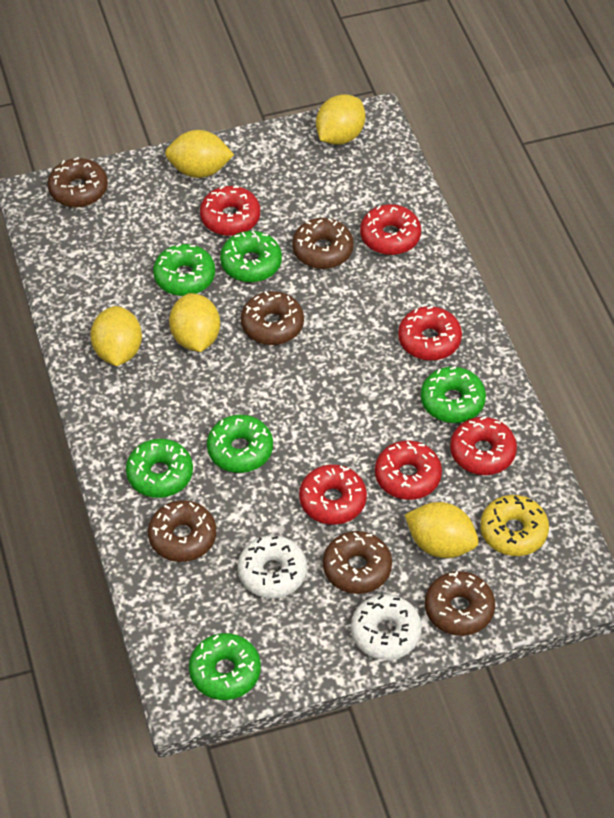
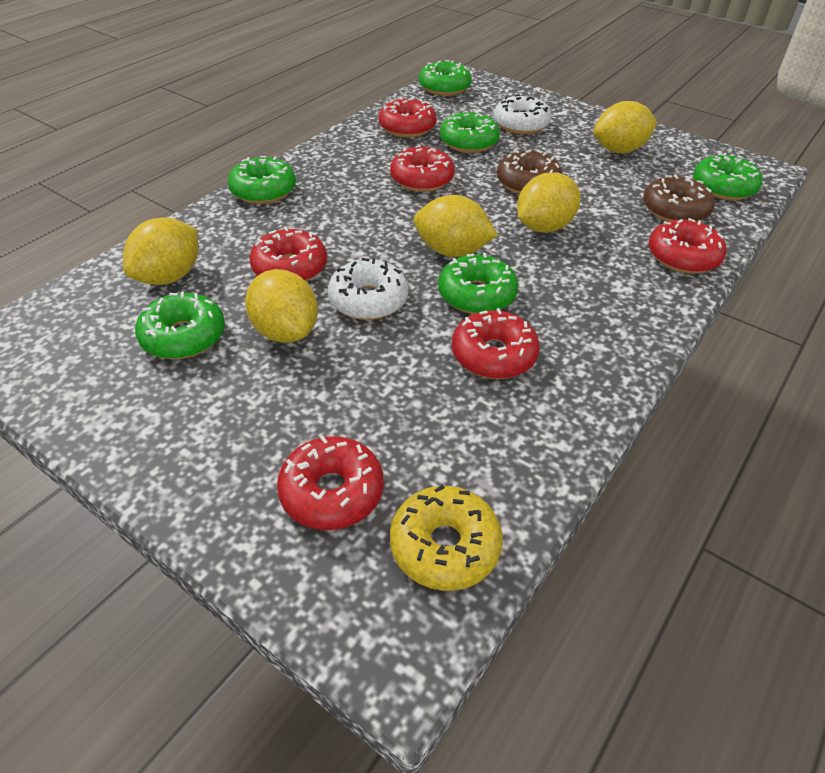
brown donut: 6 -> 2

